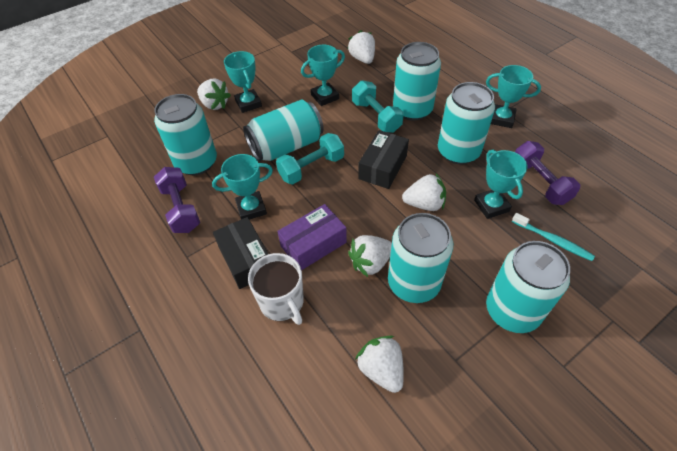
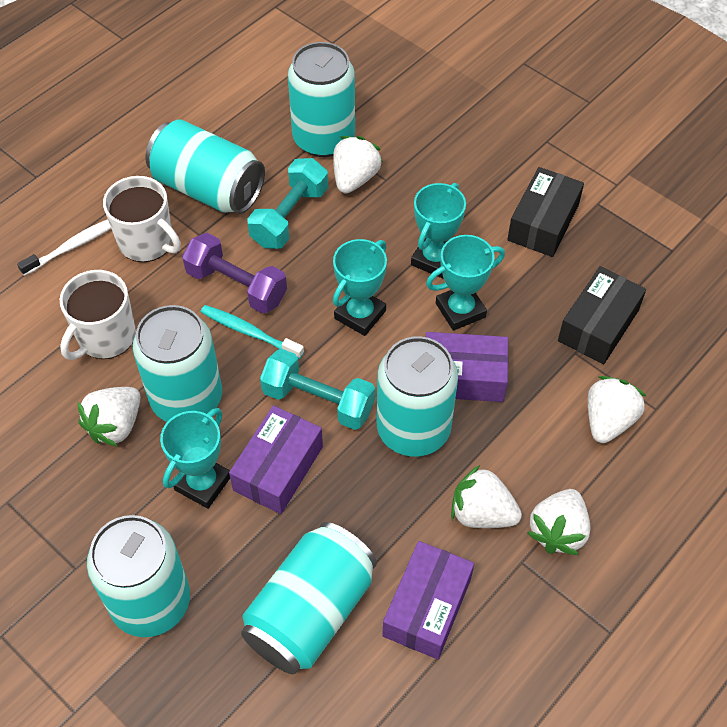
purple box: 1 -> 3
purple dumbbell: 2 -> 1
turquoise trophy: 5 -> 4
white mug: 1 -> 2
white toothbrush: 0 -> 1

